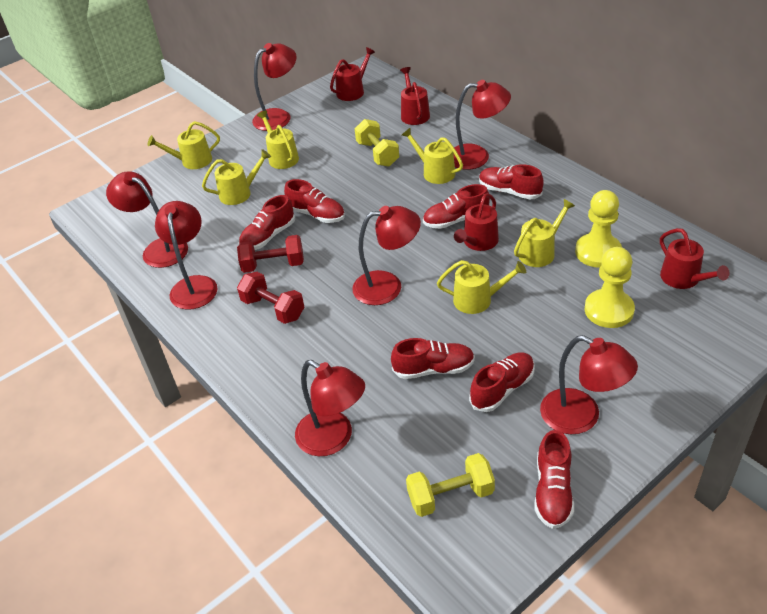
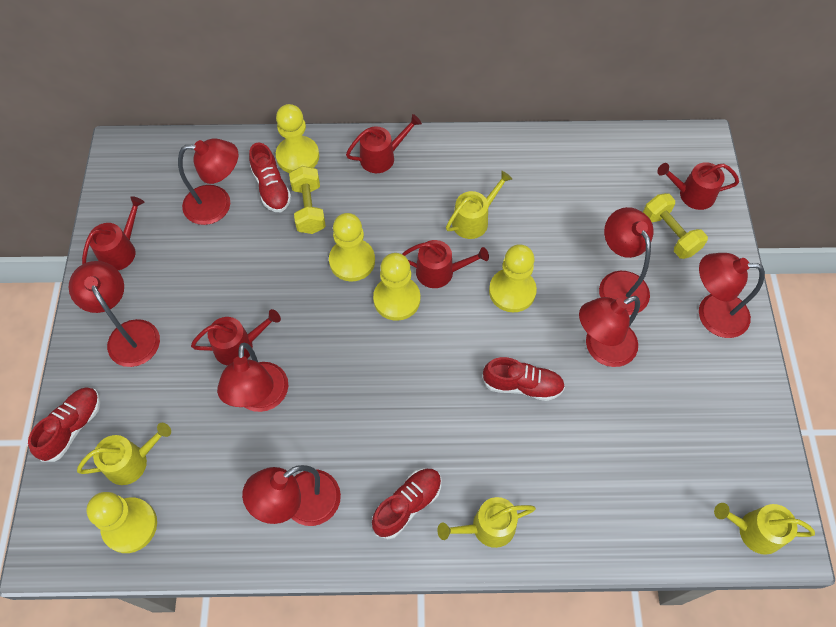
red dumbbell: 2 -> 0
red shoe: 7 -> 4
red watering can: 4 -> 5
yellow pawn: 2 -> 5
yellow watering can: 6 -> 4

